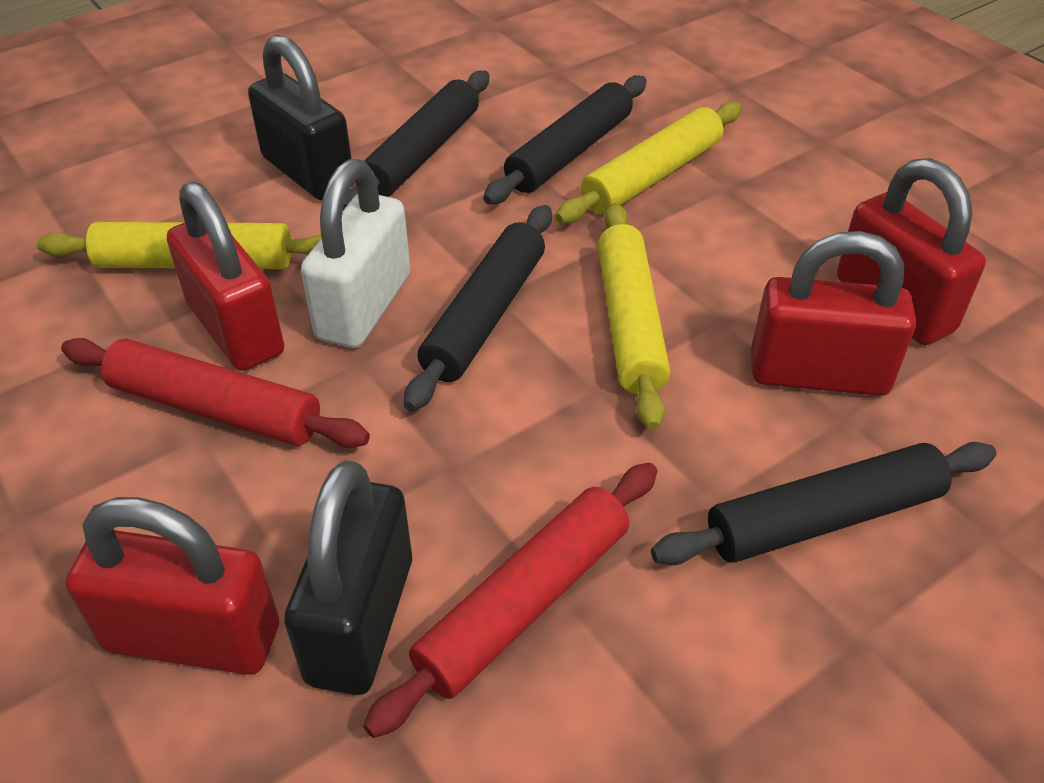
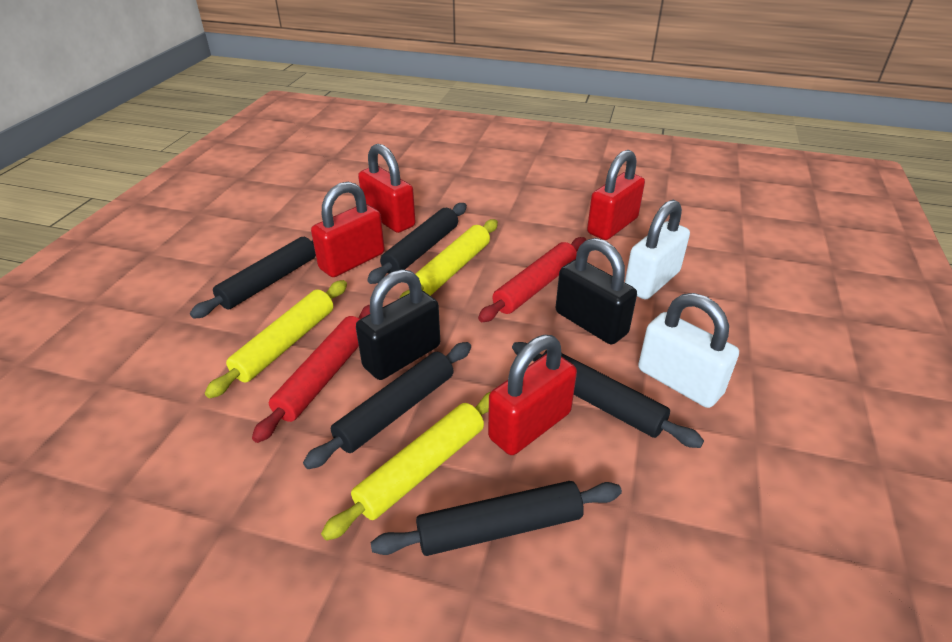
black rolling pin: 4 -> 5
white padlock: 1 -> 2

